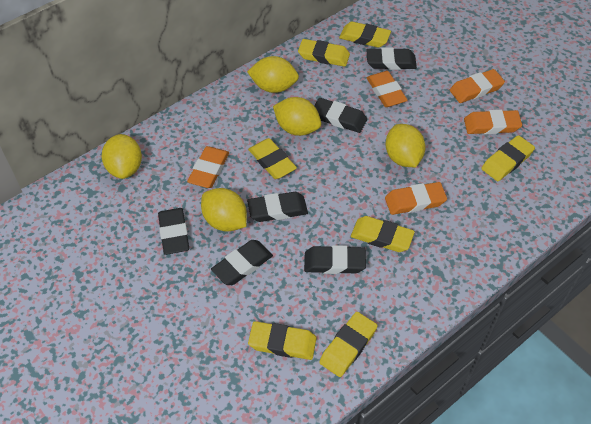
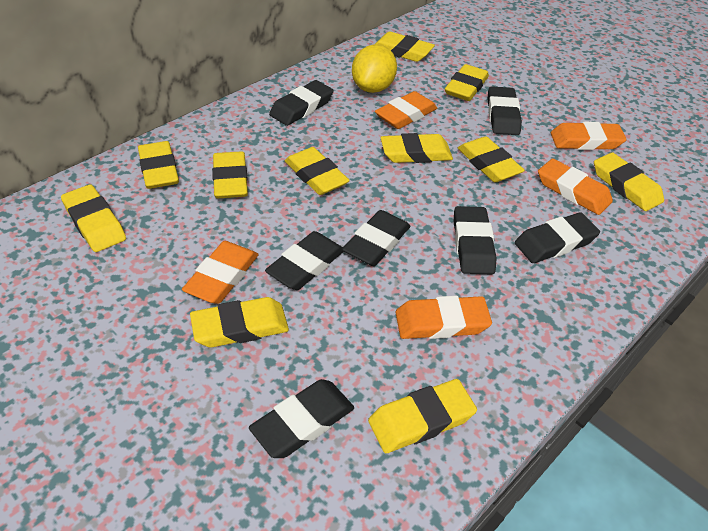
black eraser: 6 -> 7
yellow eraser: 7 -> 11
yellow lemon: 5 -> 1

